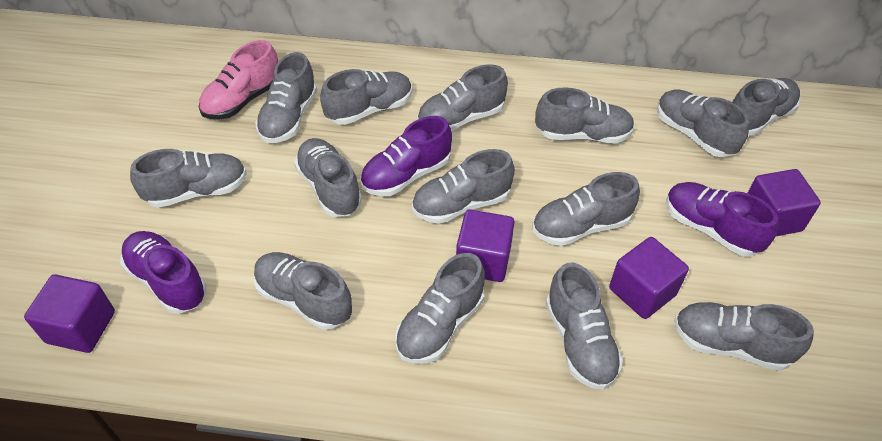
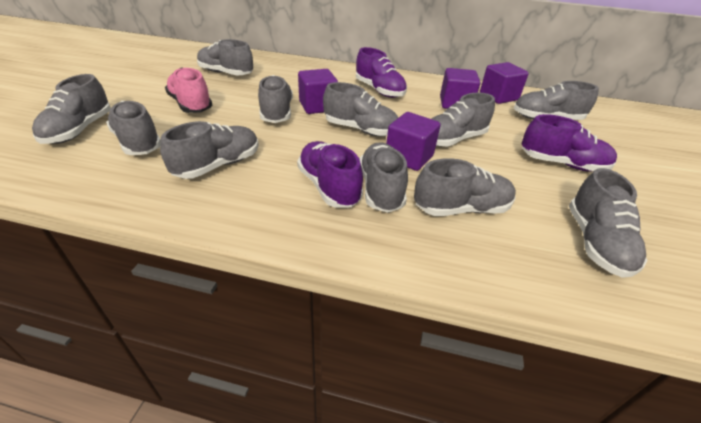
grey shoe: 14 -> 11

